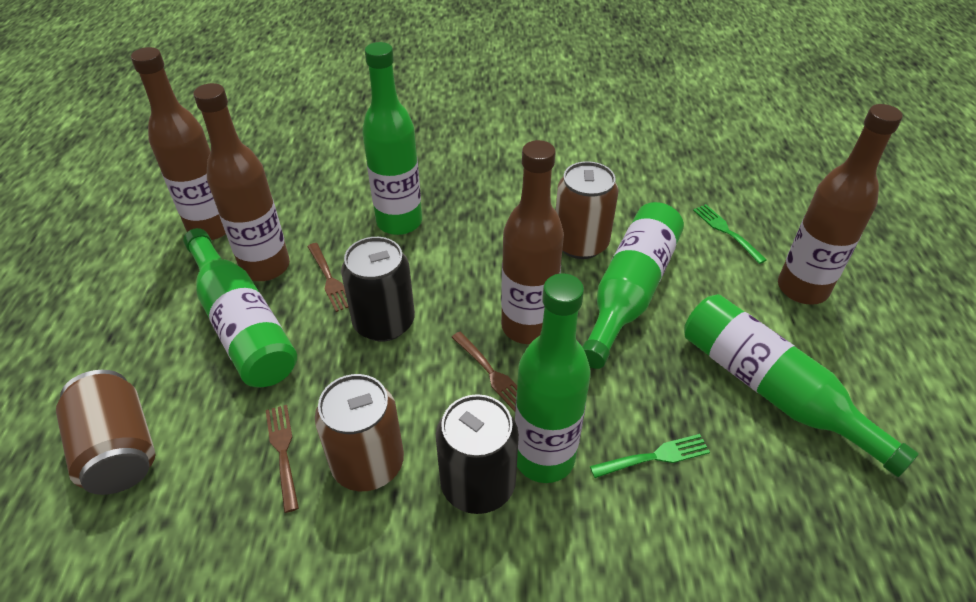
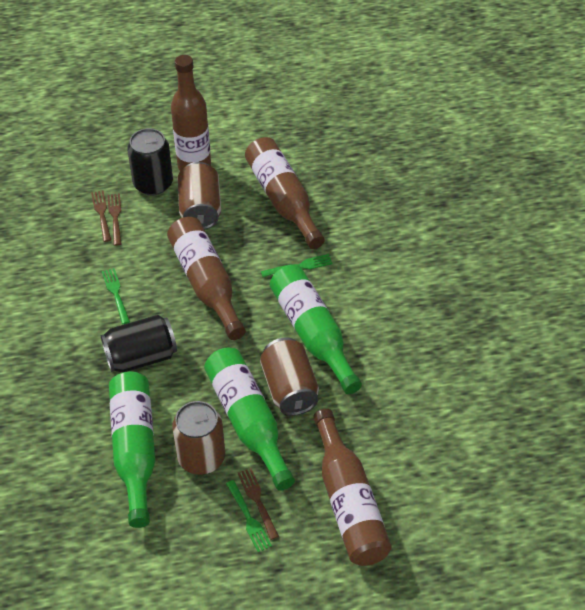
green bottle: 5 -> 3
green fork: 2 -> 3

